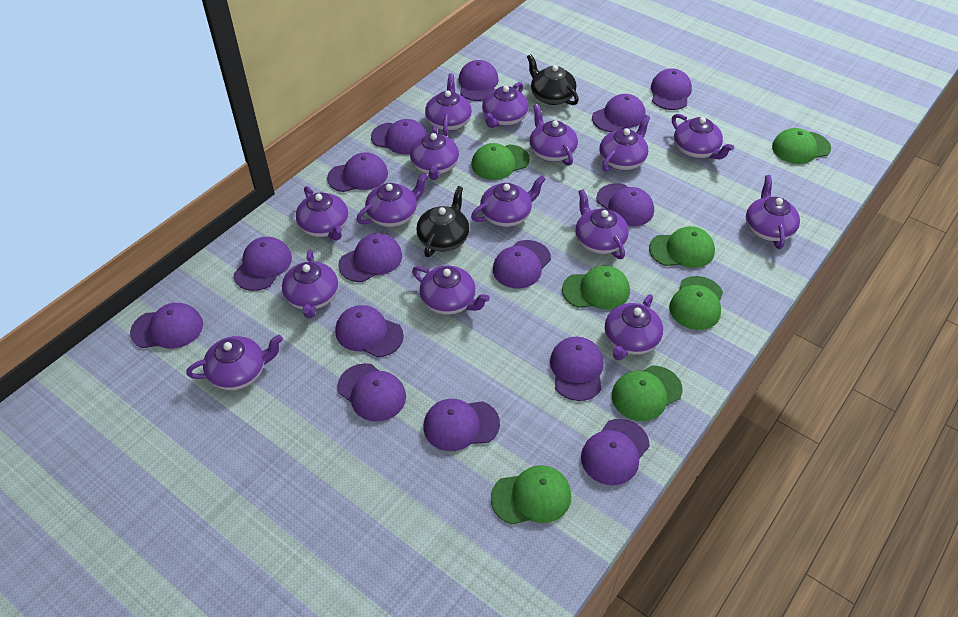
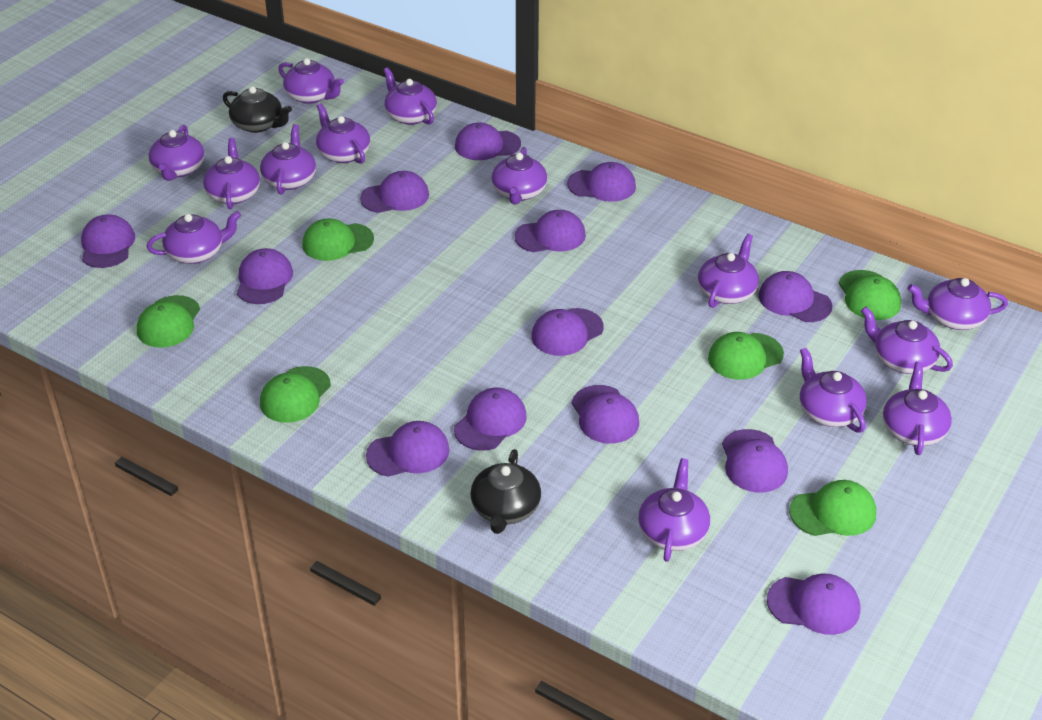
green cap: 7 -> 6
purple cap: 15 -> 13
purple teapot: 15 -> 14

